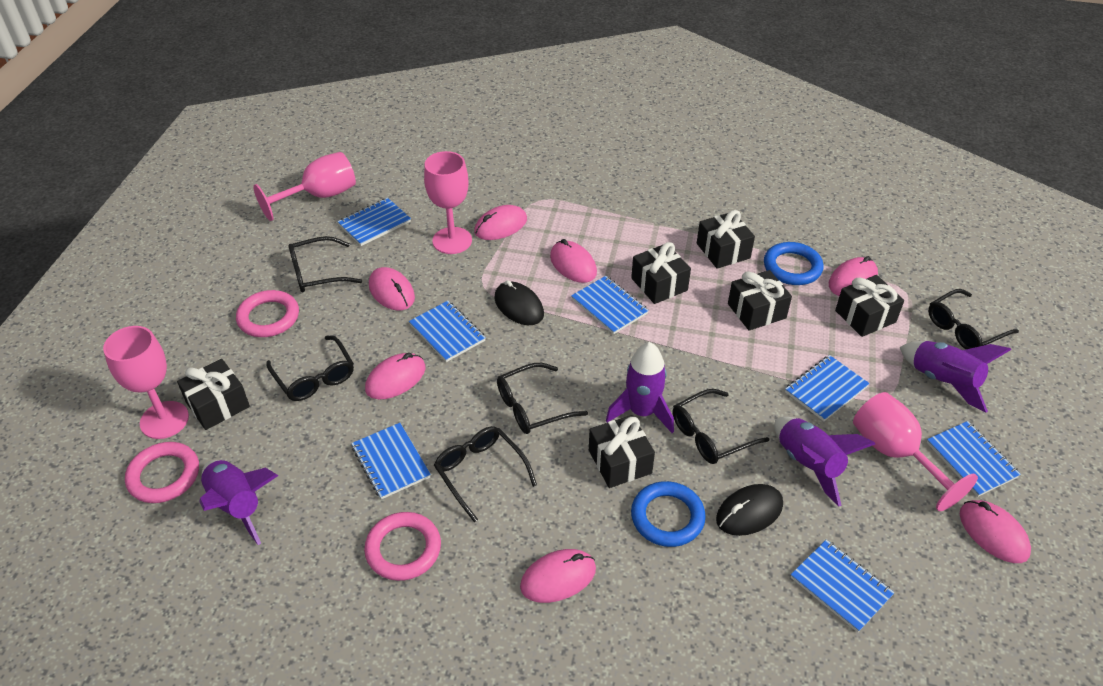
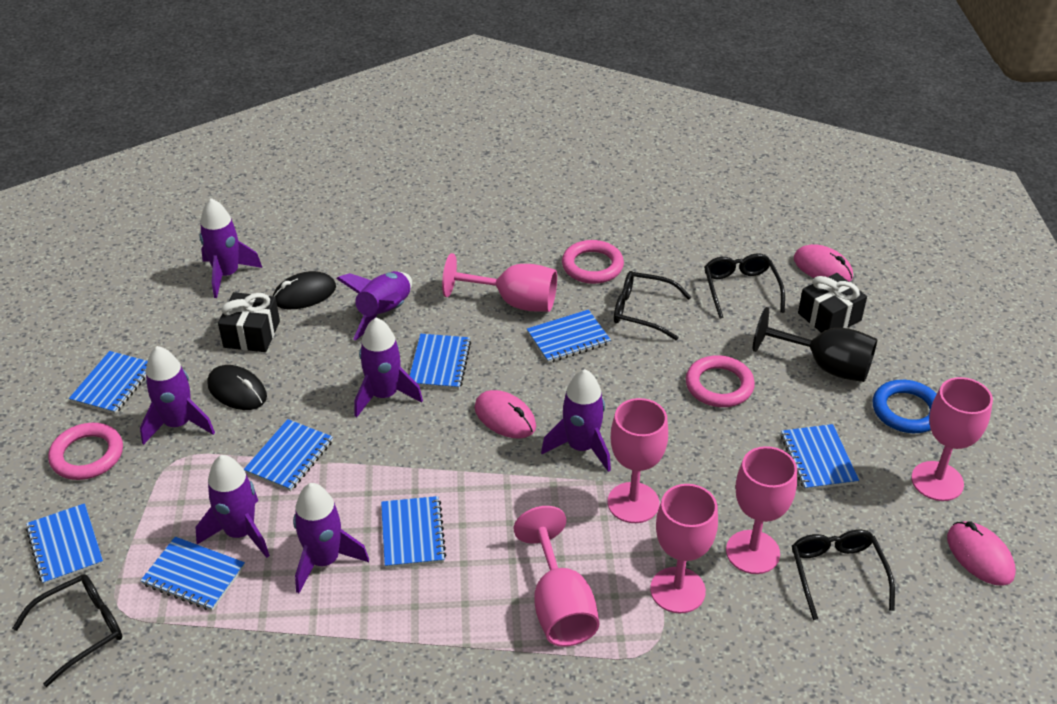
black gift: 6 -> 2
black glasses: 6 -> 4
black goblet: 0 -> 1
blue notebook: 7 -> 8
blue ring: 2 -> 1
pink goblet: 4 -> 6
pink mouse: 7 -> 3
purple rocket: 4 -> 7

